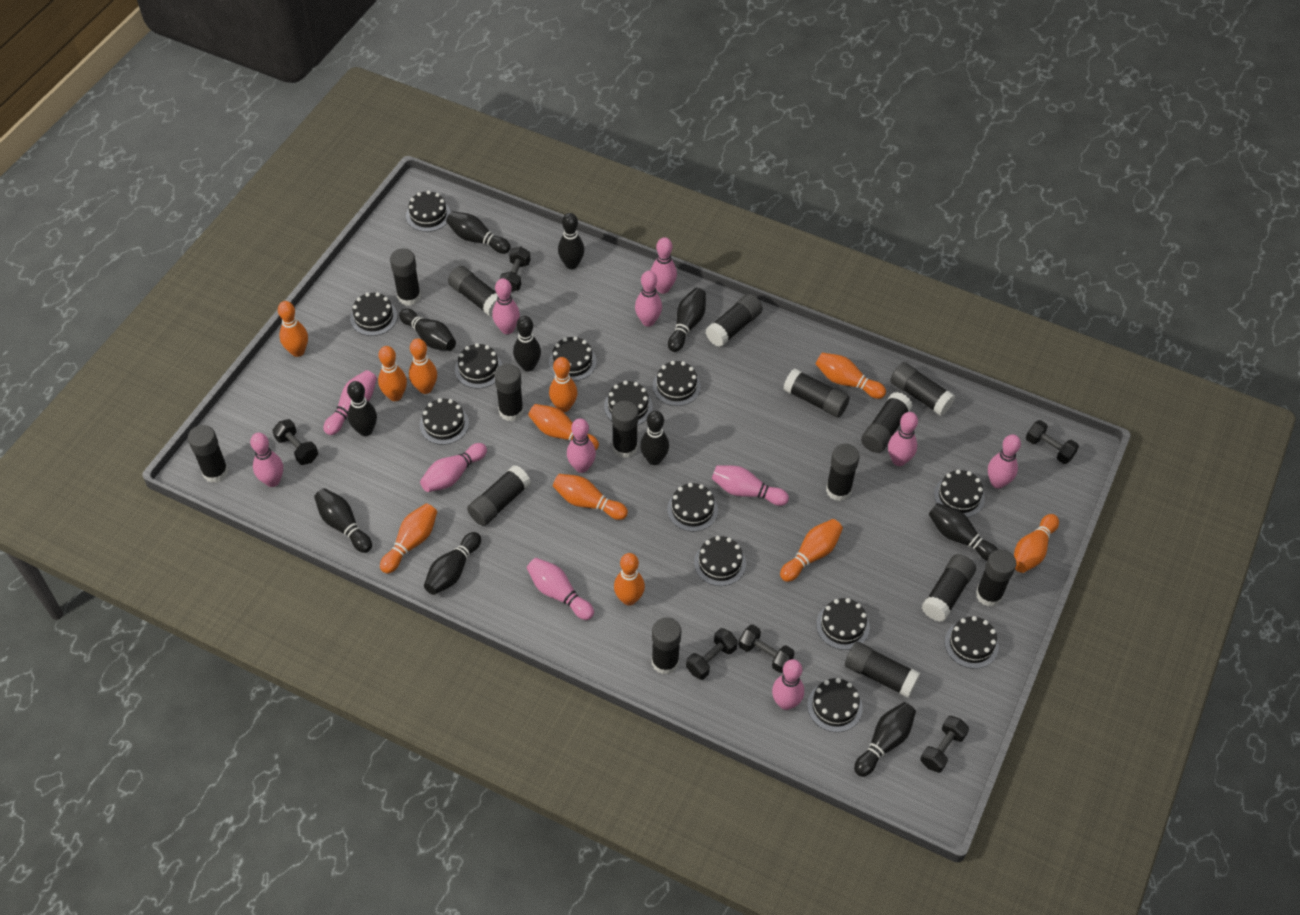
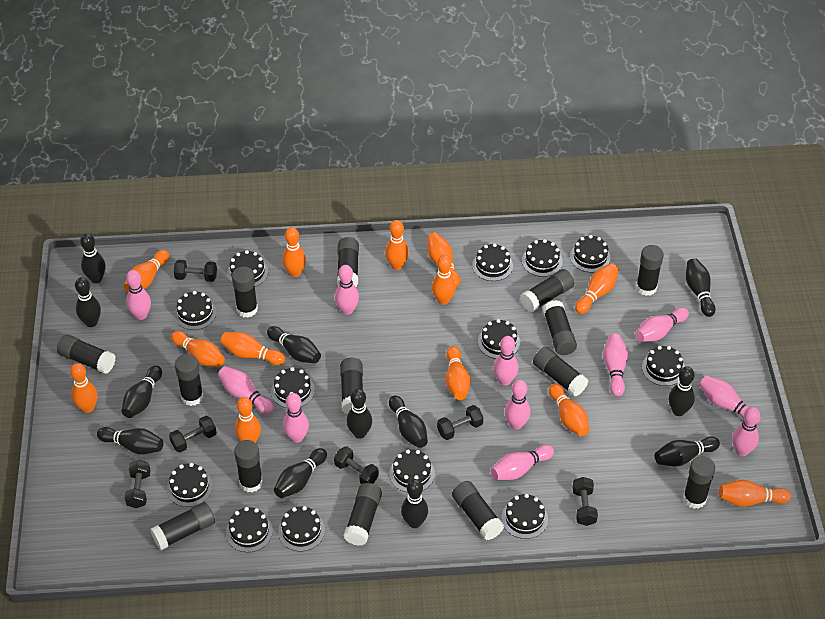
black bowling pin: 11 -> 12
black glue stick: 15 -> 14
orange bowling pin: 11 -> 13
pink bowling pin: 12 -> 11

